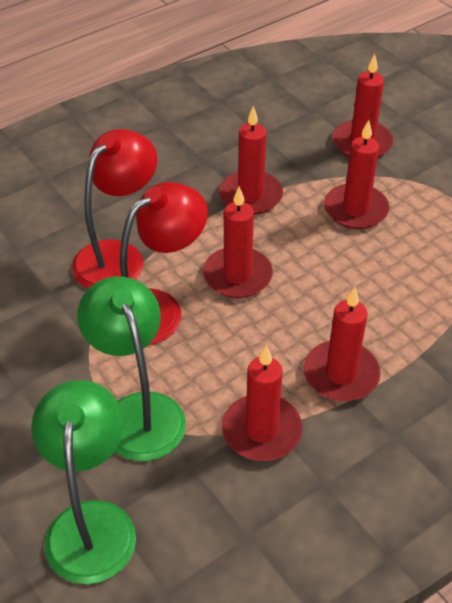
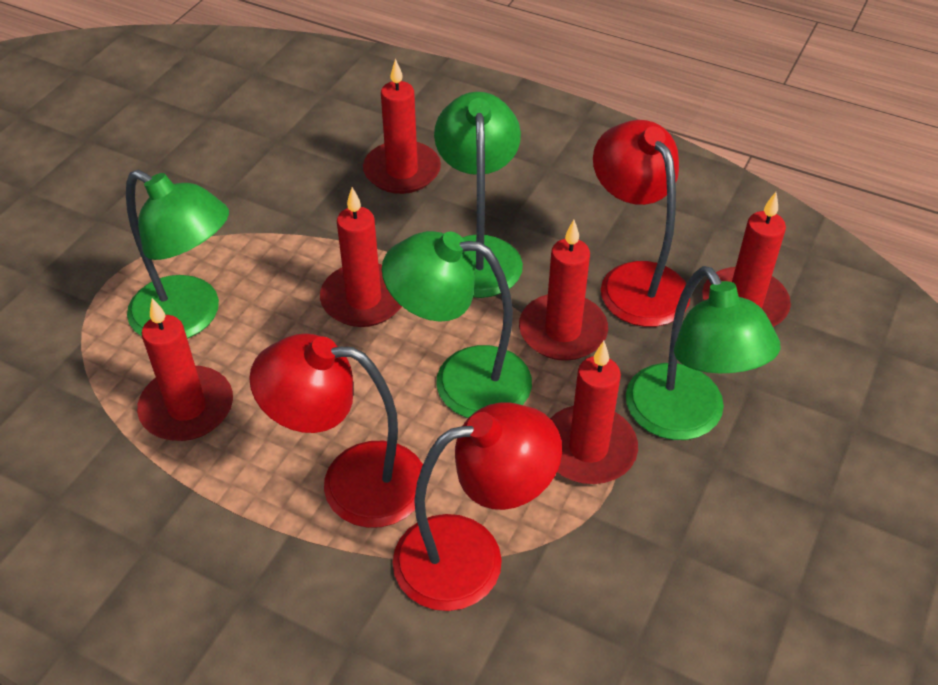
green lamp: 2 -> 4
red lamp: 2 -> 3

